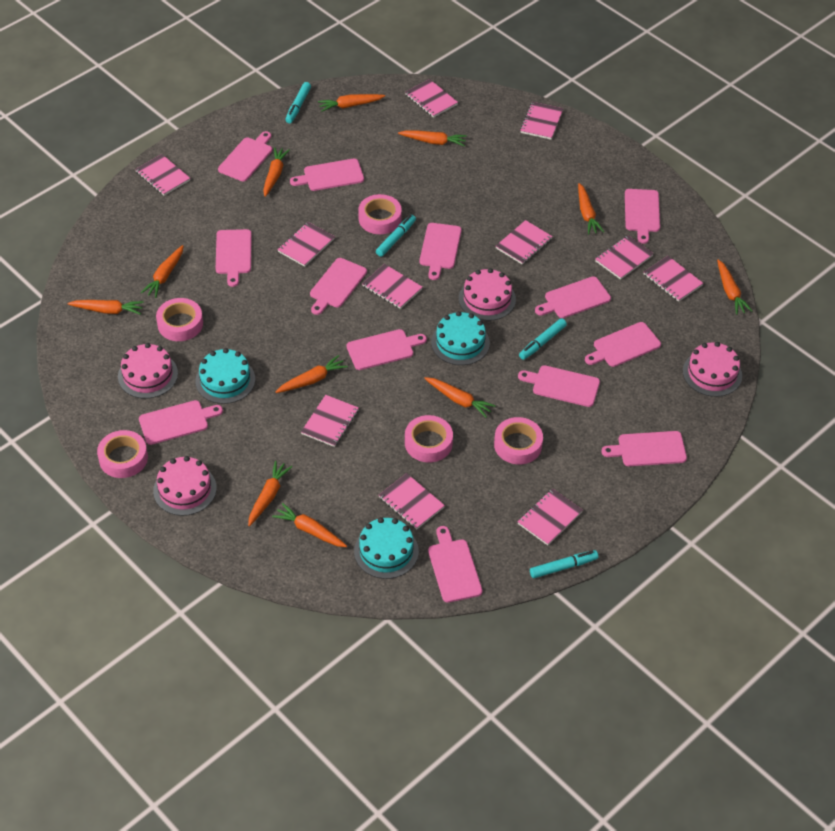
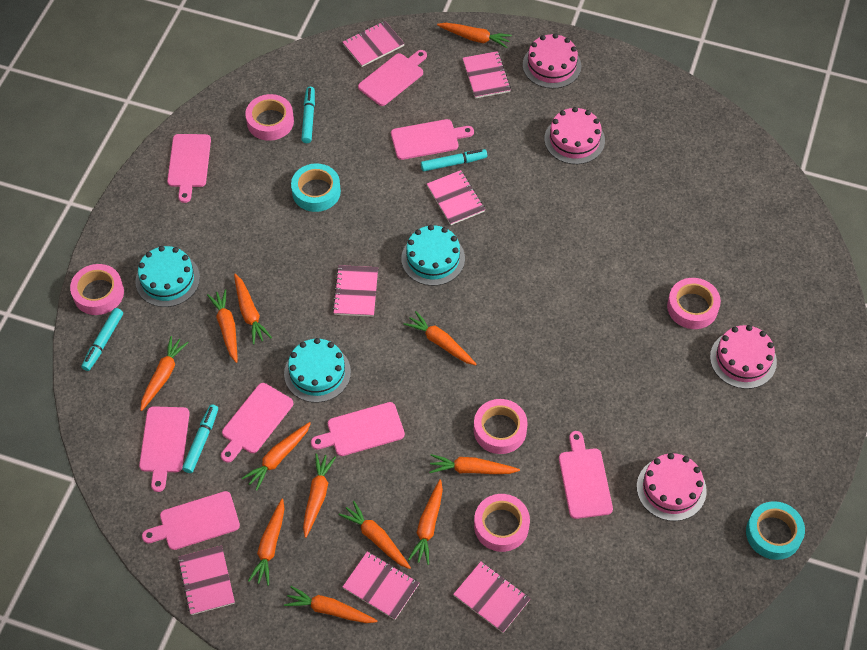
orange carrot: 11 -> 12
pink cutting board: 13 -> 8
pink notebook: 11 -> 7
turquoise tape: 0 -> 2

